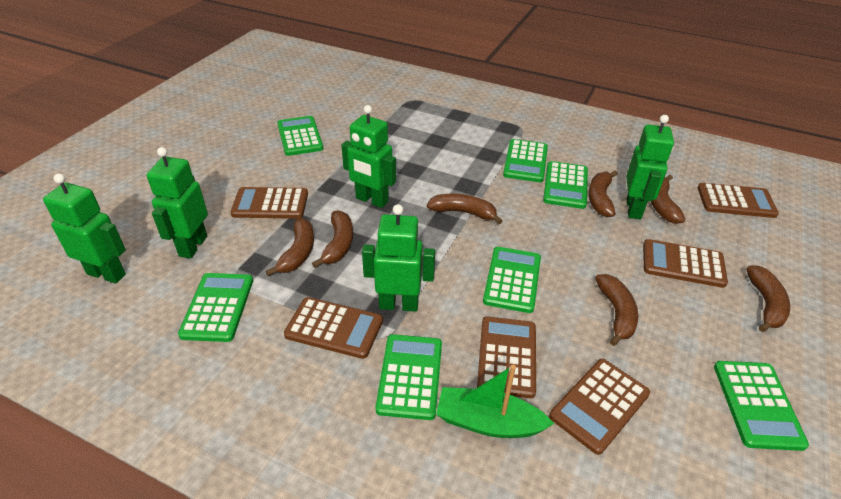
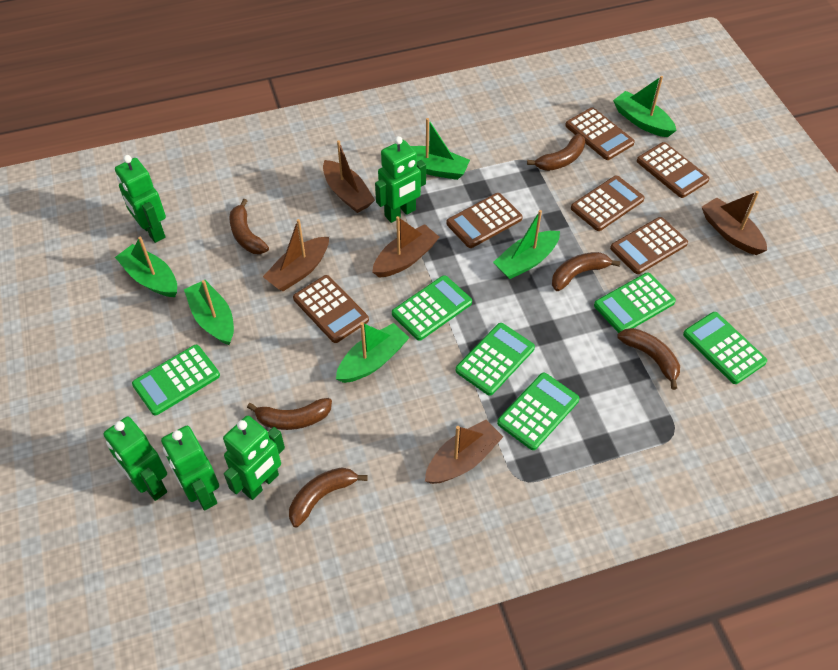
brown banana: 7 -> 6
brown boat: 0 -> 5
green boat: 1 -> 6
green calculator: 7 -> 6

